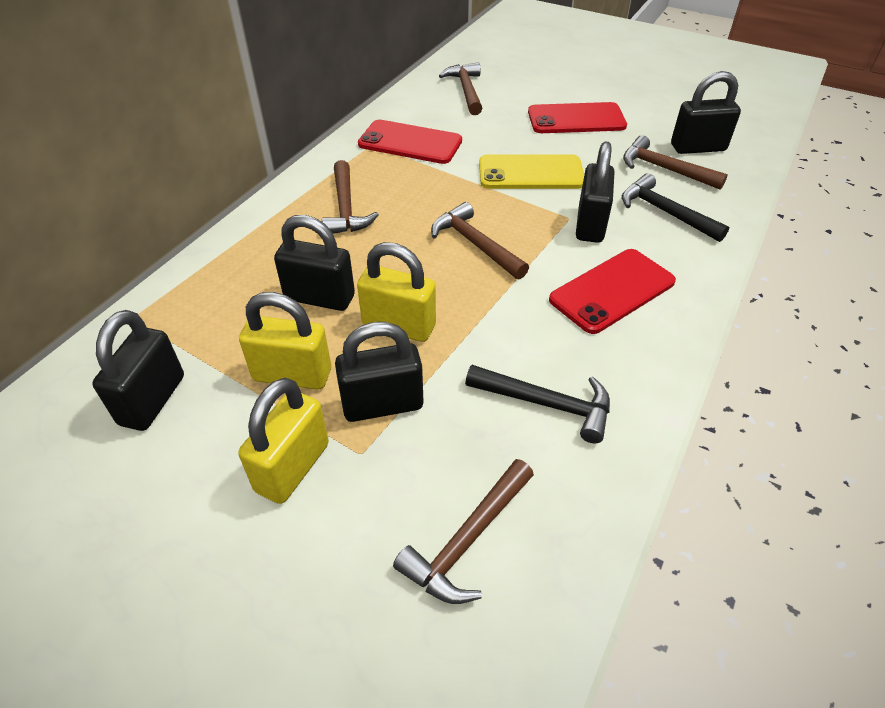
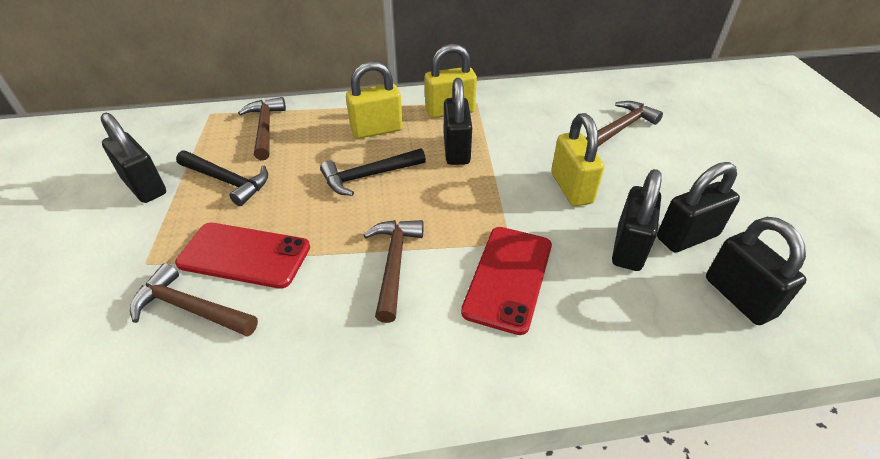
brown hammer: 5 -> 4
red phone: 3 -> 2
yellow phone: 1 -> 0

